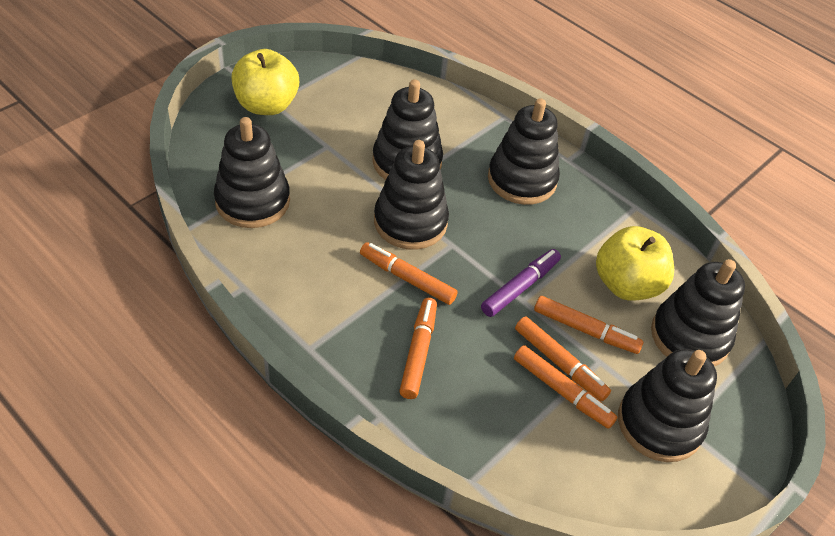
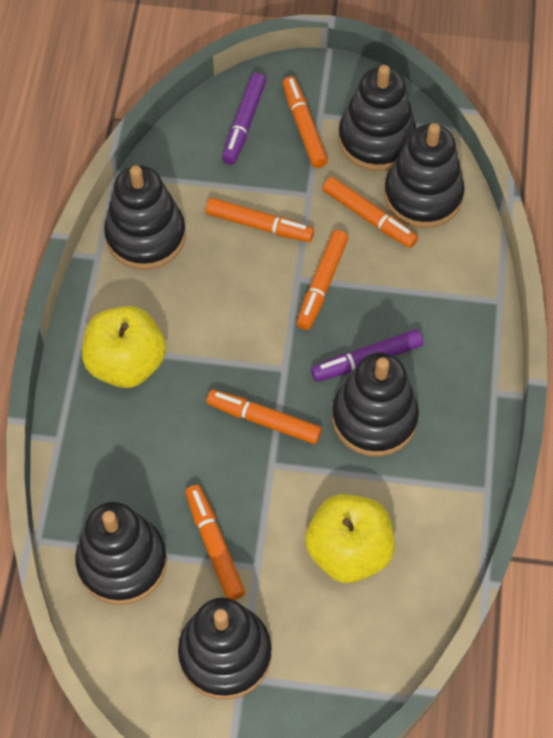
orange marker: 5 -> 6
purple marker: 1 -> 2

